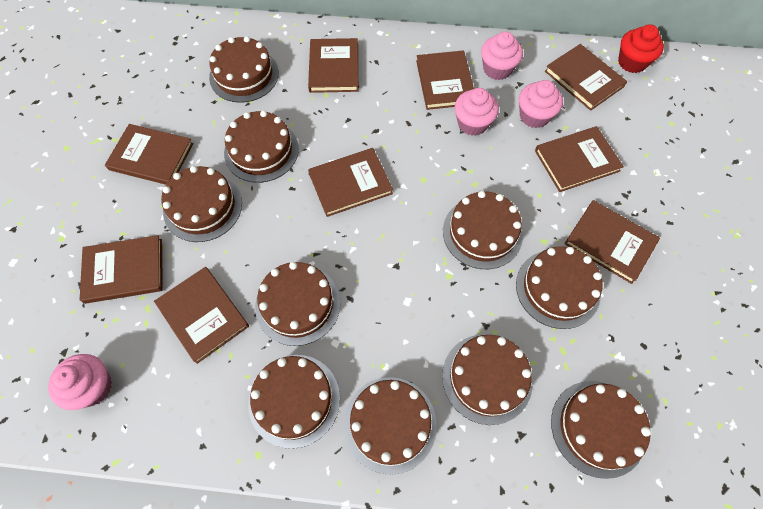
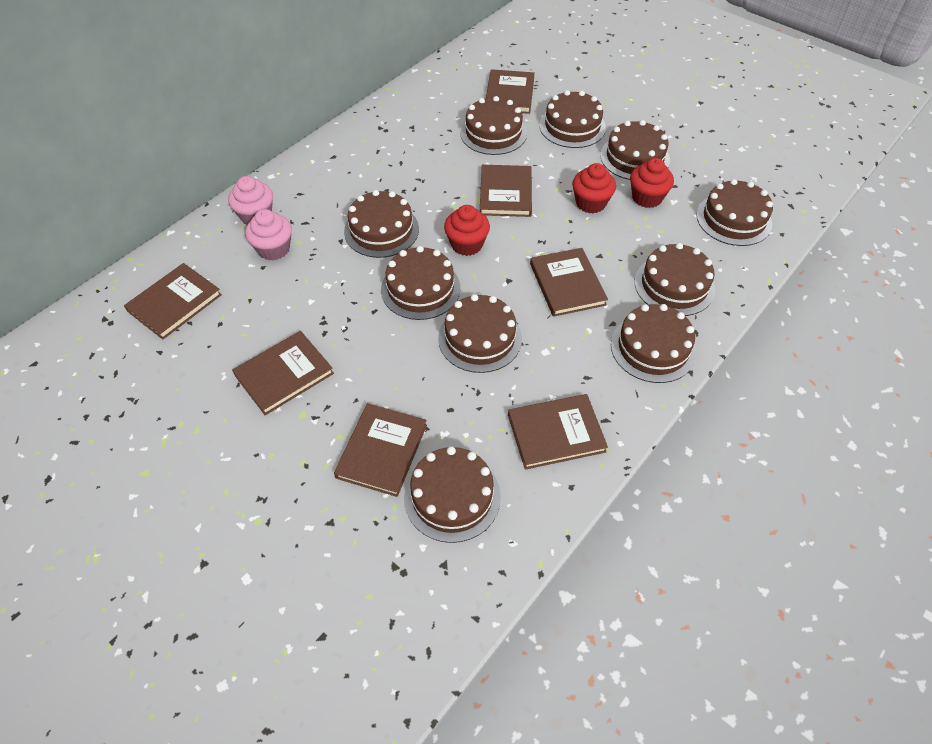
brown book: 9 -> 7
pink cupcake: 4 -> 2
red cupcake: 1 -> 3

